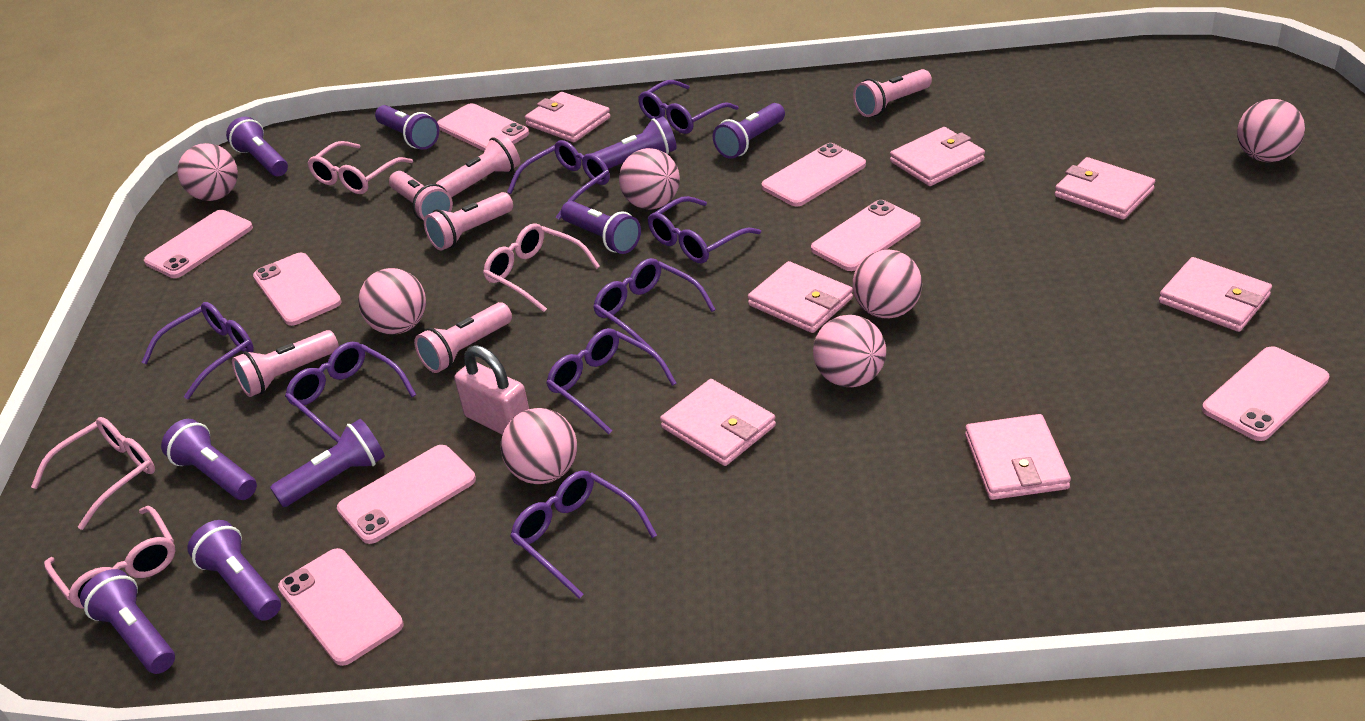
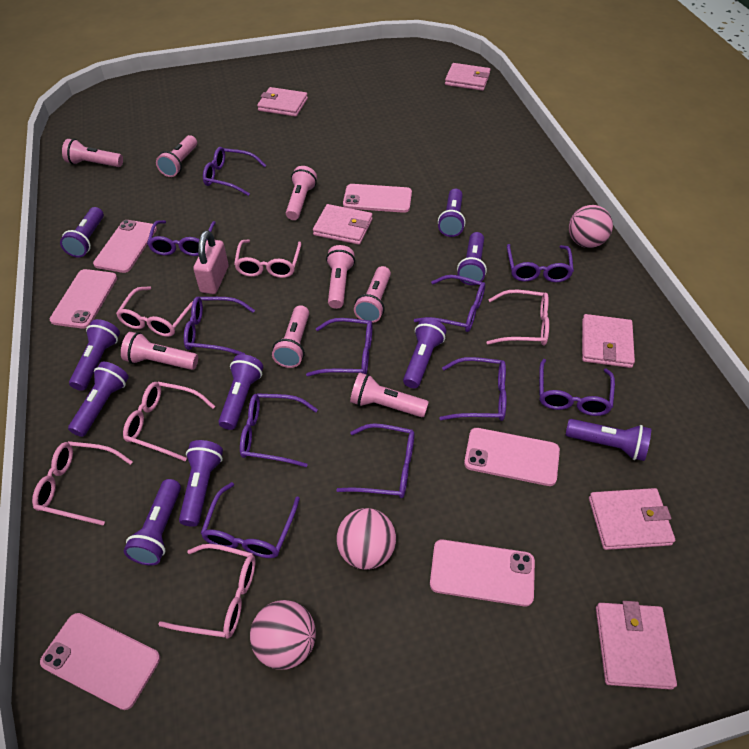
pink ball: 7 -> 3
pink flashlight: 6 -> 8
pink glasses: 4 -> 6
pink phone: 8 -> 6
pink wallet: 7 -> 6
purple flashlight: 9 -> 10
purple glasses: 8 -> 11

